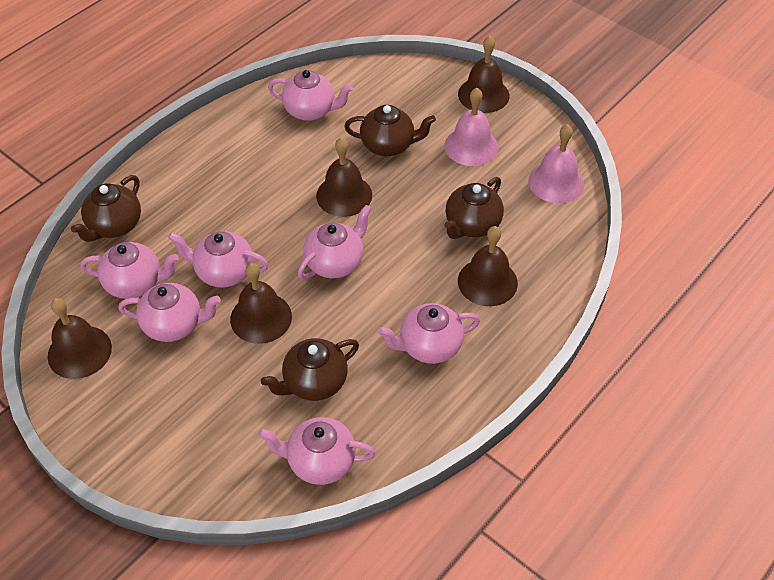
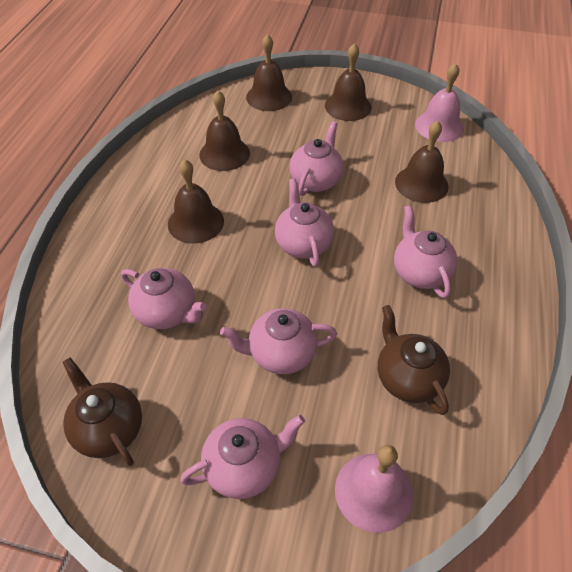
brown teapot: 4 -> 2
pink teapot: 7 -> 6

